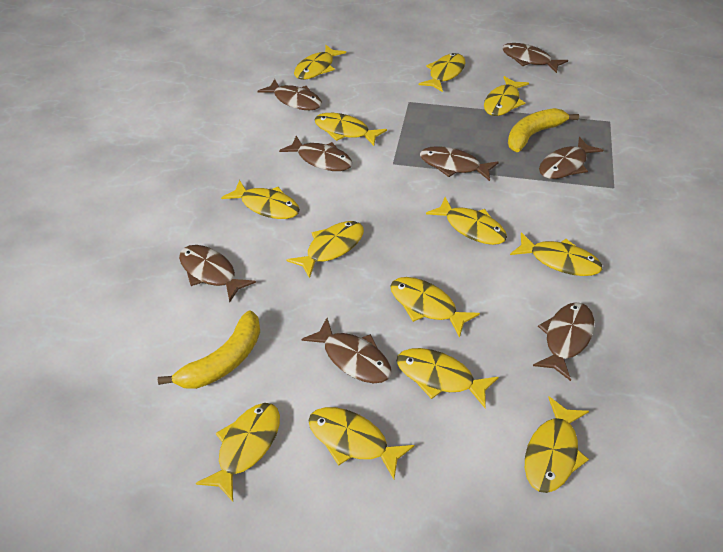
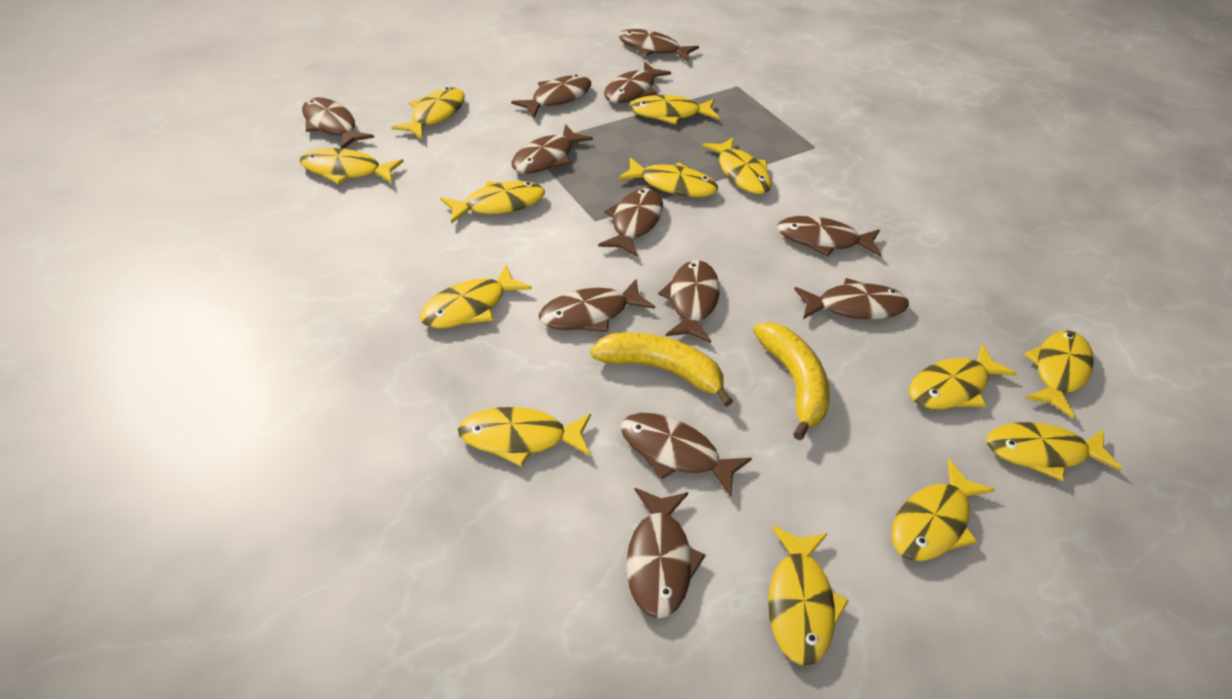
brown fish: 8 -> 12

